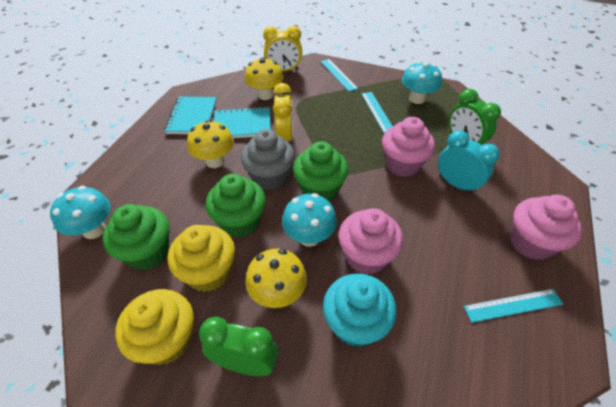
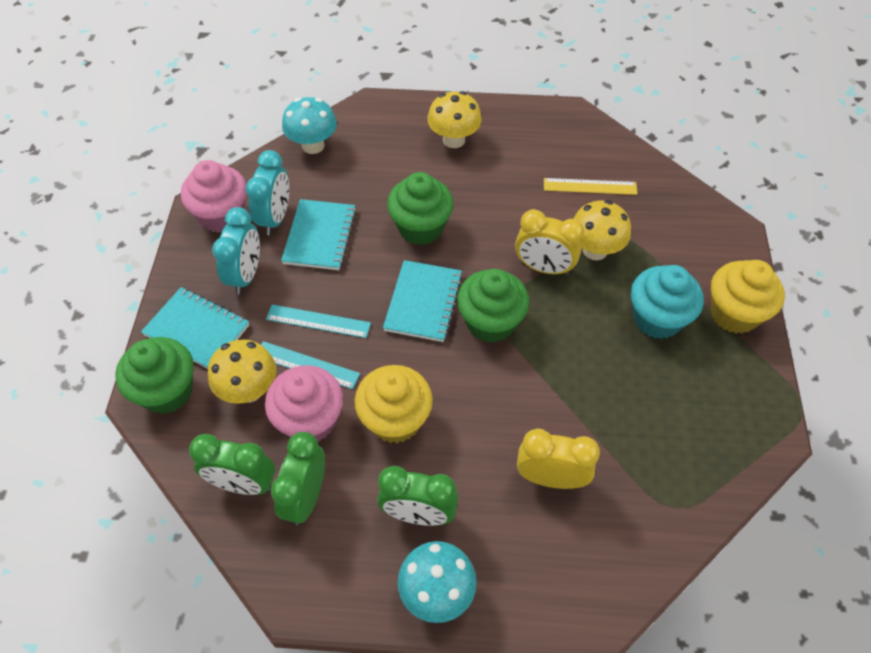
green clock: 2 -> 3
grey cupcake: 1 -> 0
pink cupcake: 3 -> 2
turquoise clock: 1 -> 2
turquoise mushroom: 3 -> 2
turquoise notebook: 2 -> 3
turquoise ruler: 3 -> 2
yellow ruler: 0 -> 1

